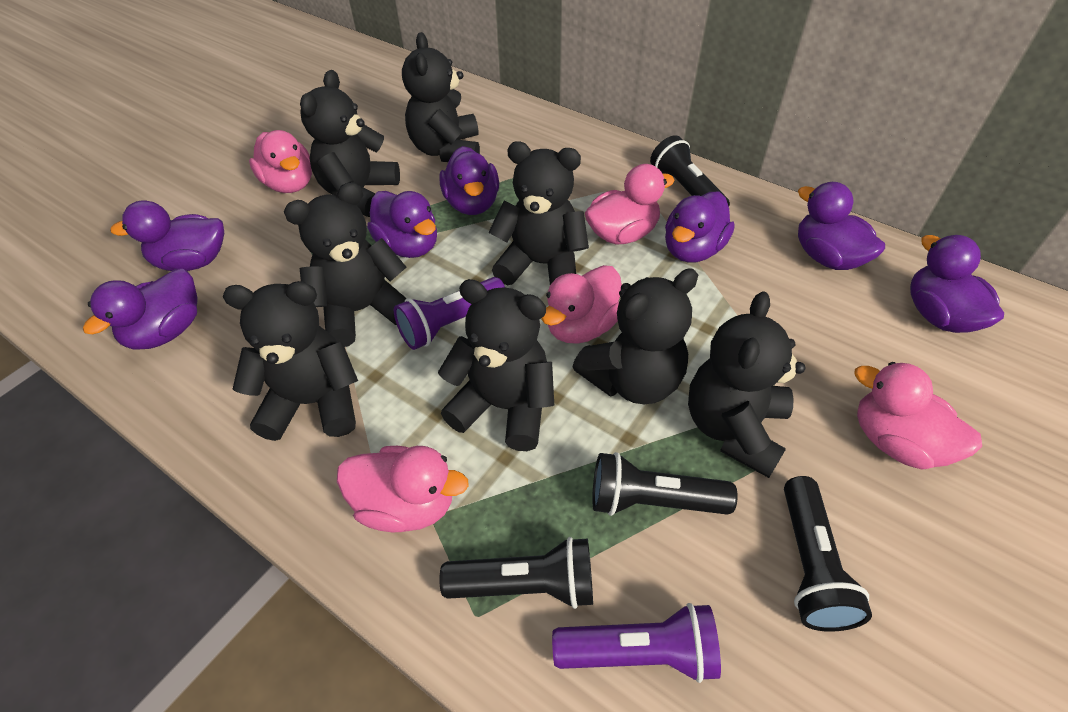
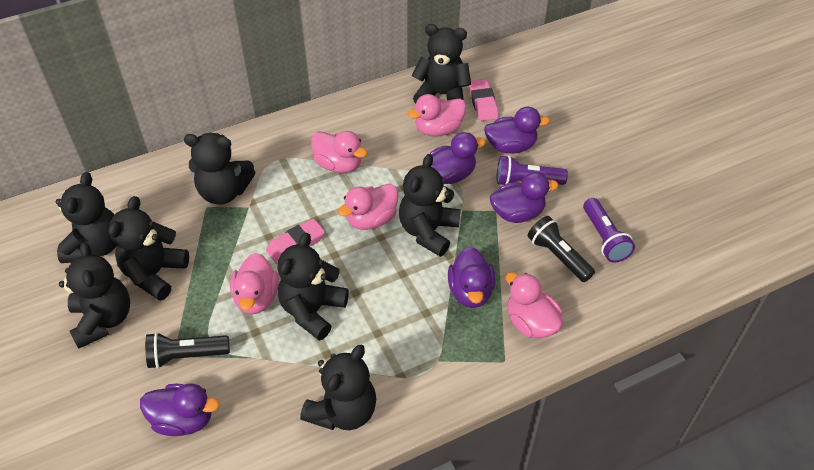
black flashlight: 4 -> 2
pink eraser: 0 -> 2
purple duck: 7 -> 5

